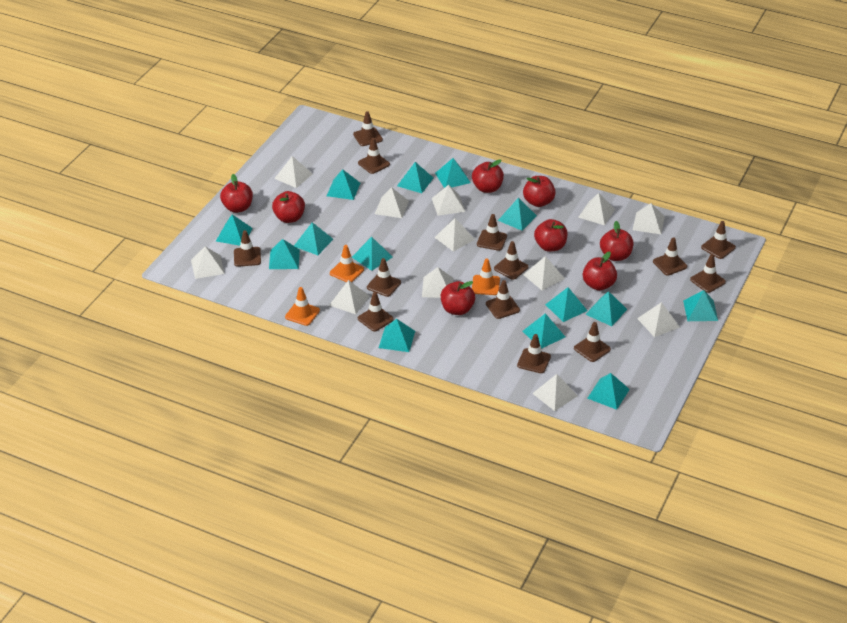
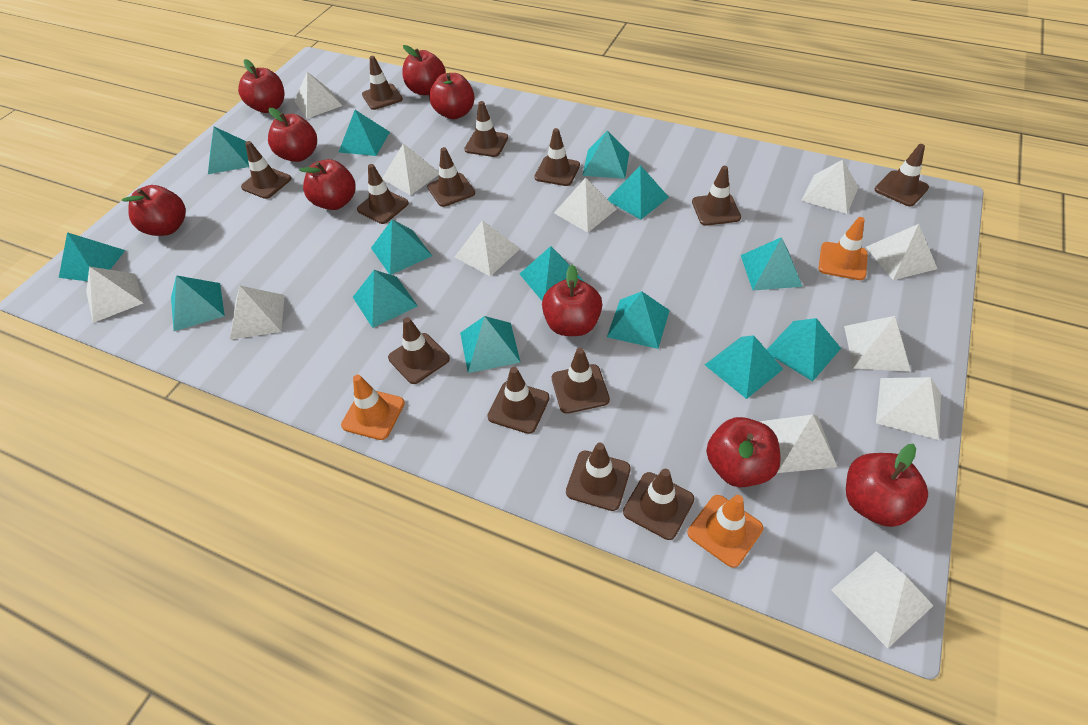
red apple: 8 -> 9

